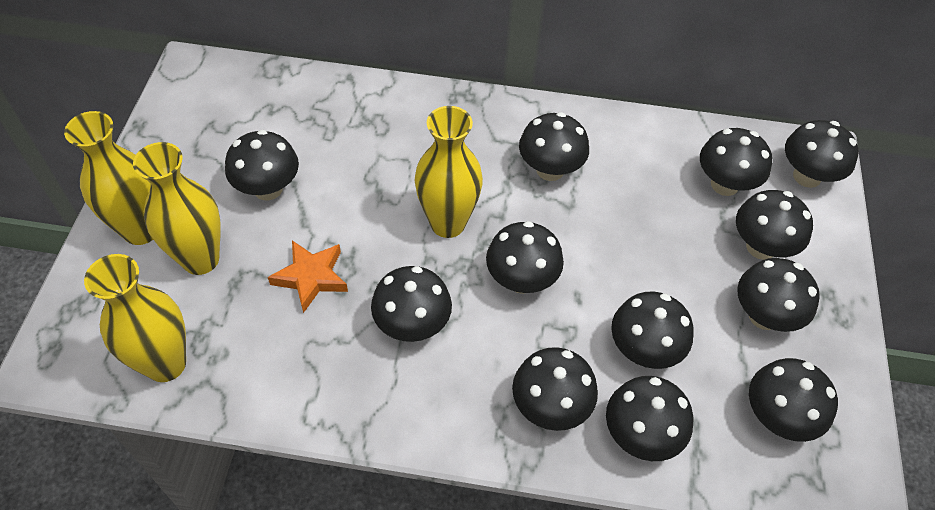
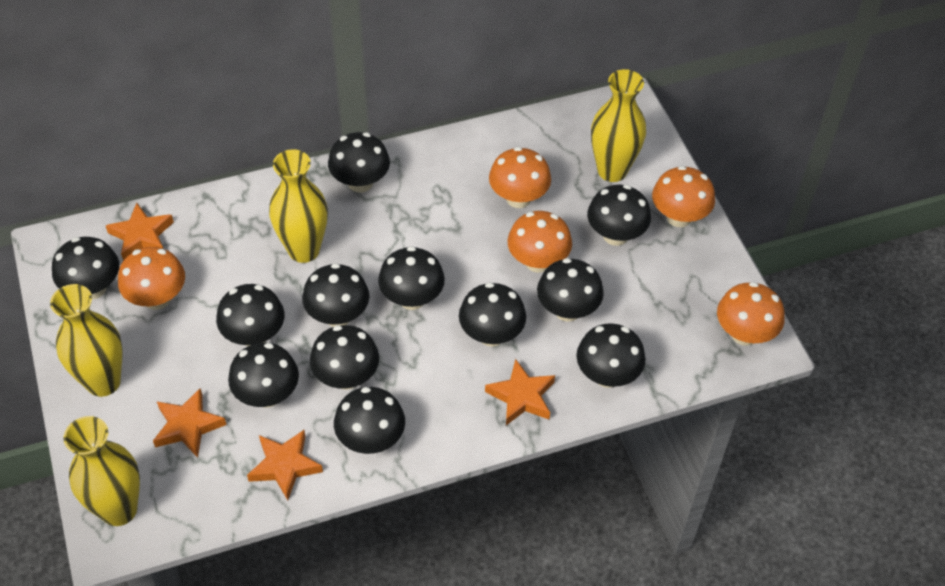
orange mushroom: 0 -> 5
orange star: 1 -> 4

